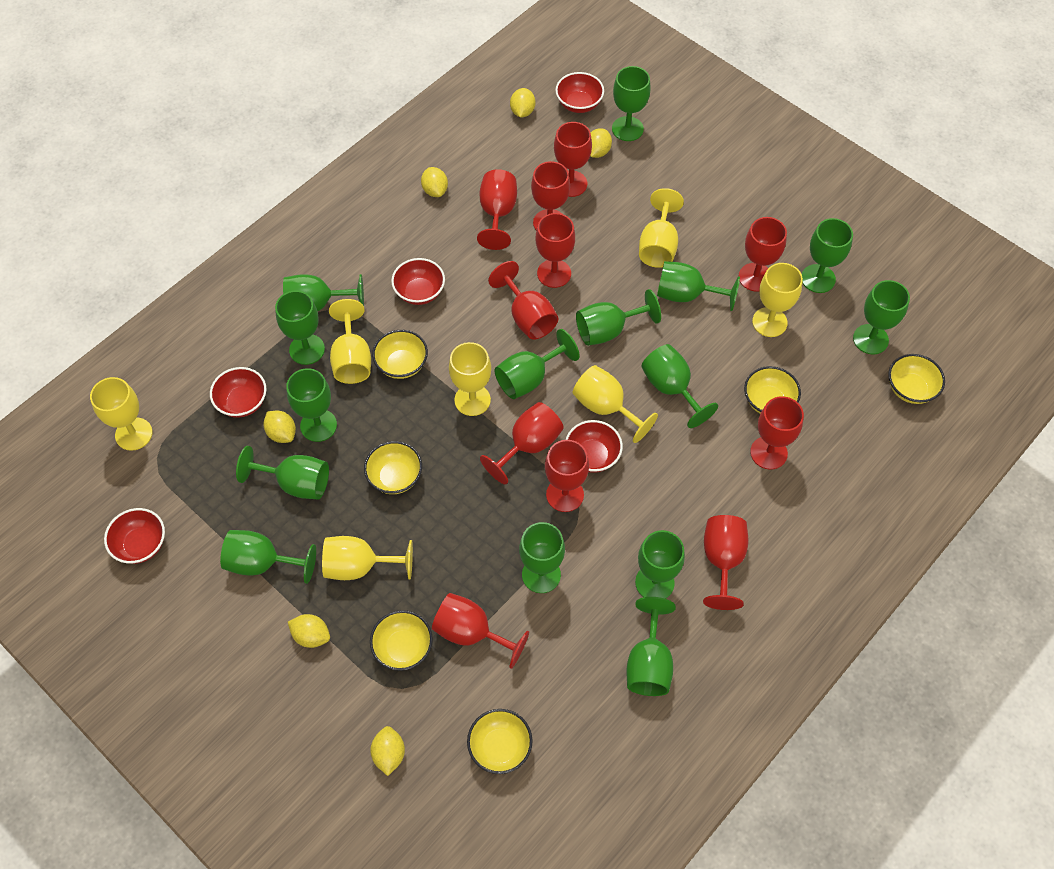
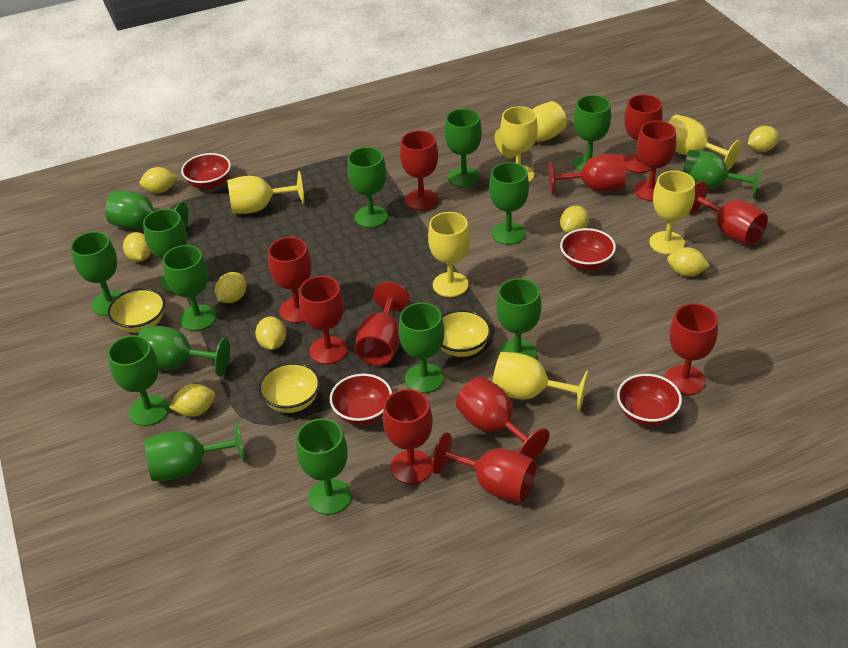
red bowl: 5 -> 4
red goblet: 11 -> 12
yellow bowl: 6 -> 3
yellow lemon: 6 -> 8

